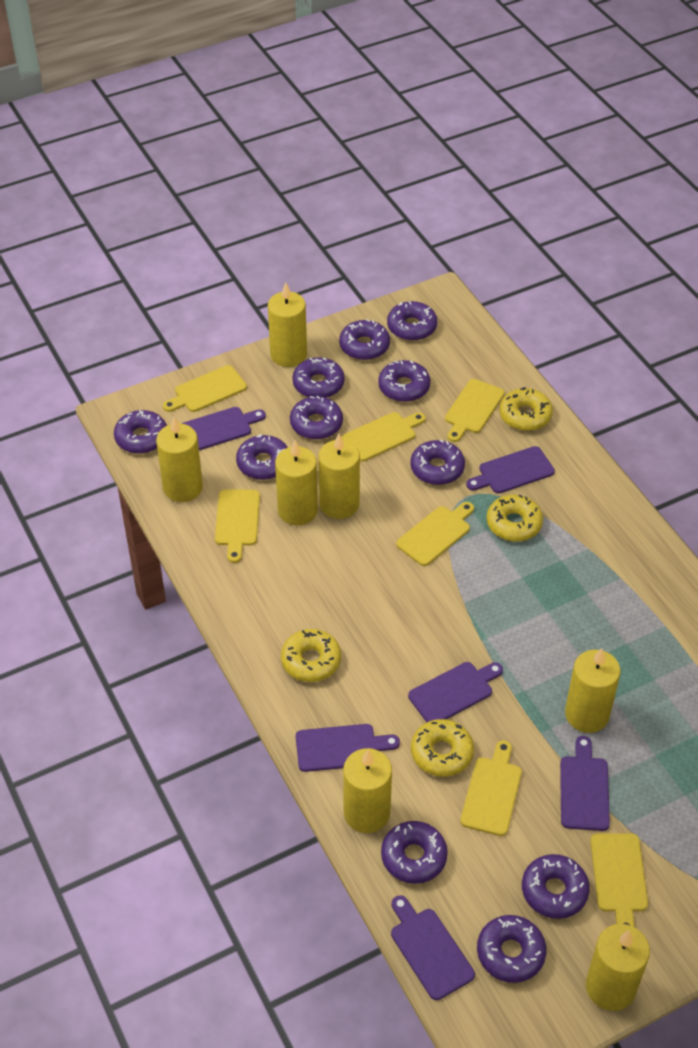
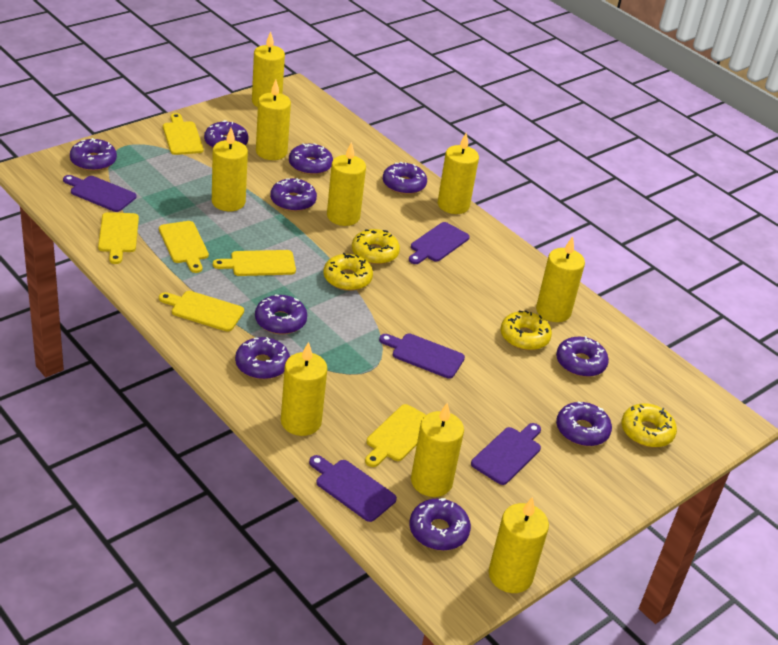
purple cutting board: 6 -> 5
purple donut: 11 -> 10
yellow candle: 7 -> 9
yellow cutting board: 7 -> 6

